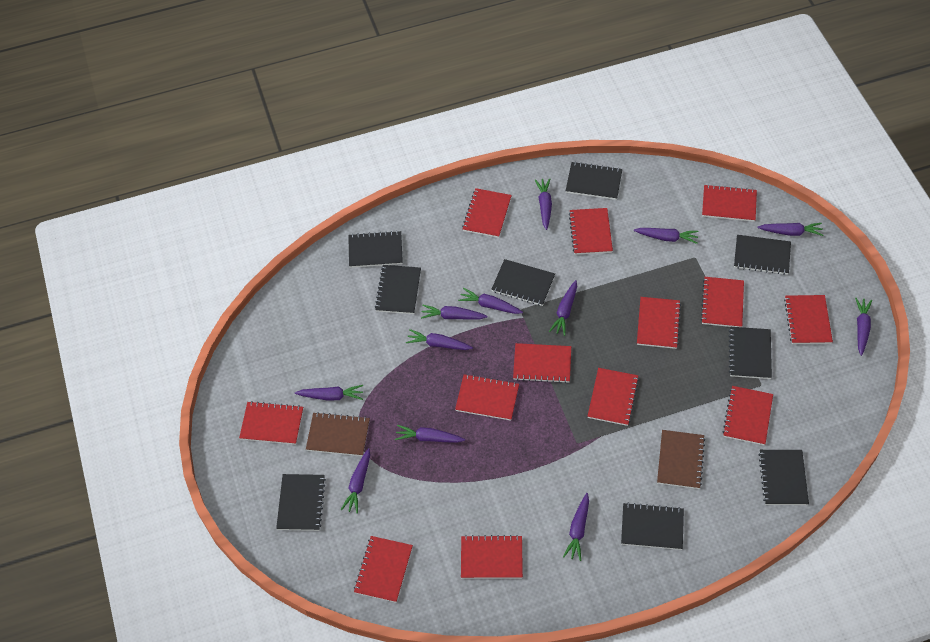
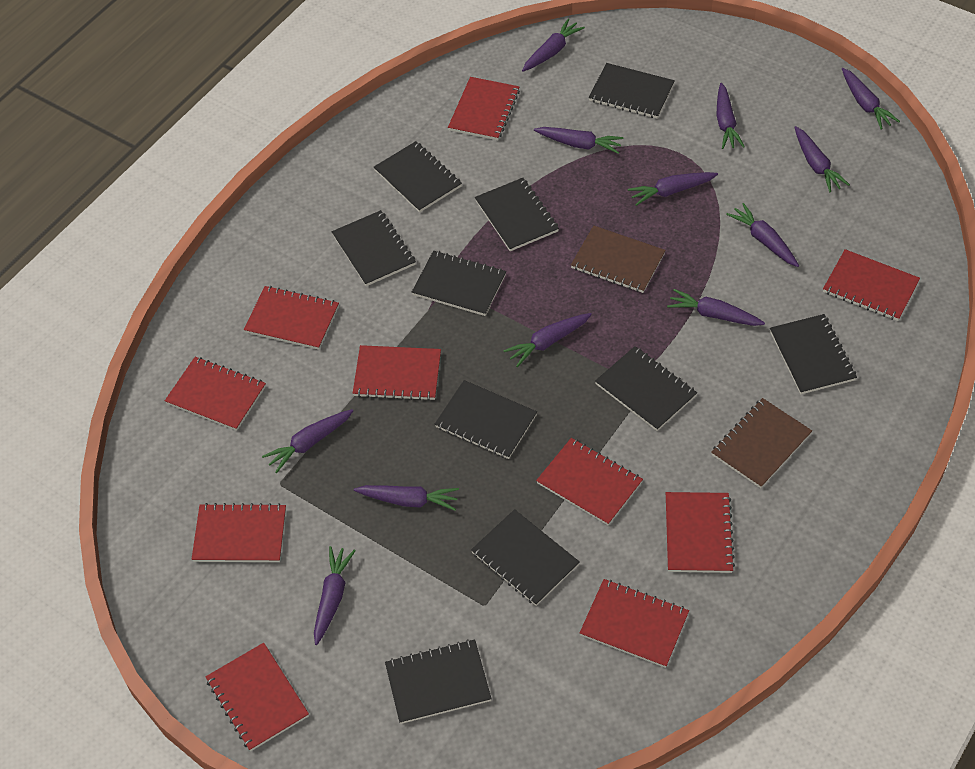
black notebook: 9 -> 10
red notebook: 13 -> 10

